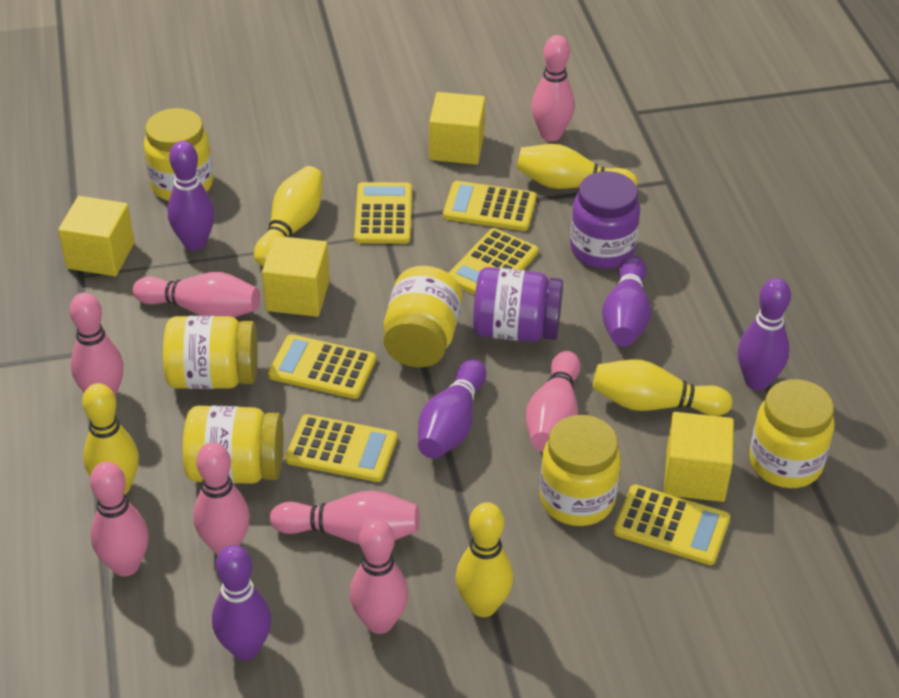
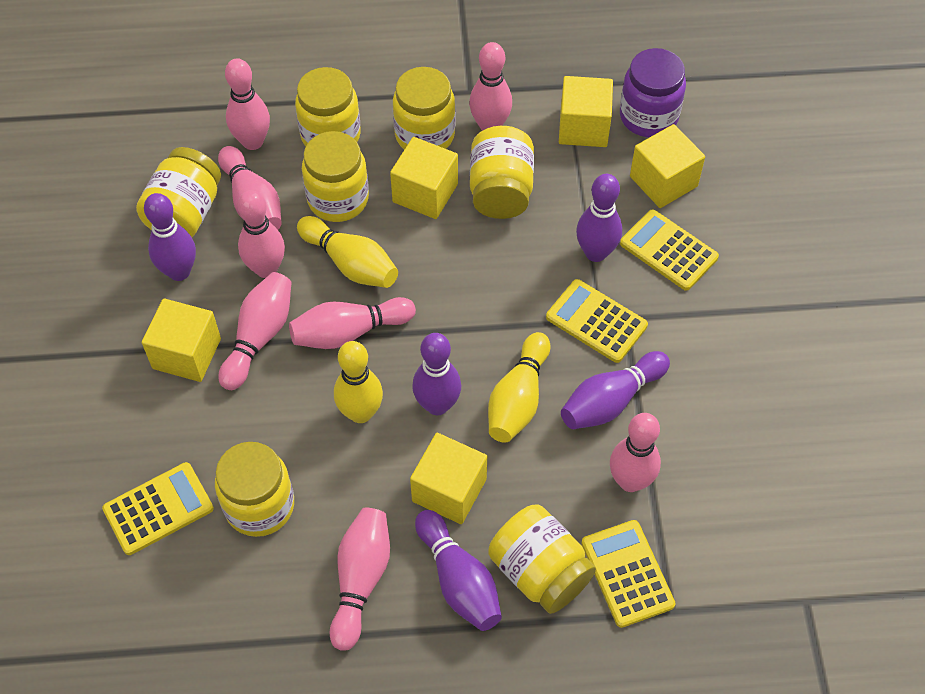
purple jar: 2 -> 1
yellow bowling pin: 5 -> 3
yellow calculator: 6 -> 4
yellow cube: 4 -> 5
yellow jar: 6 -> 7

